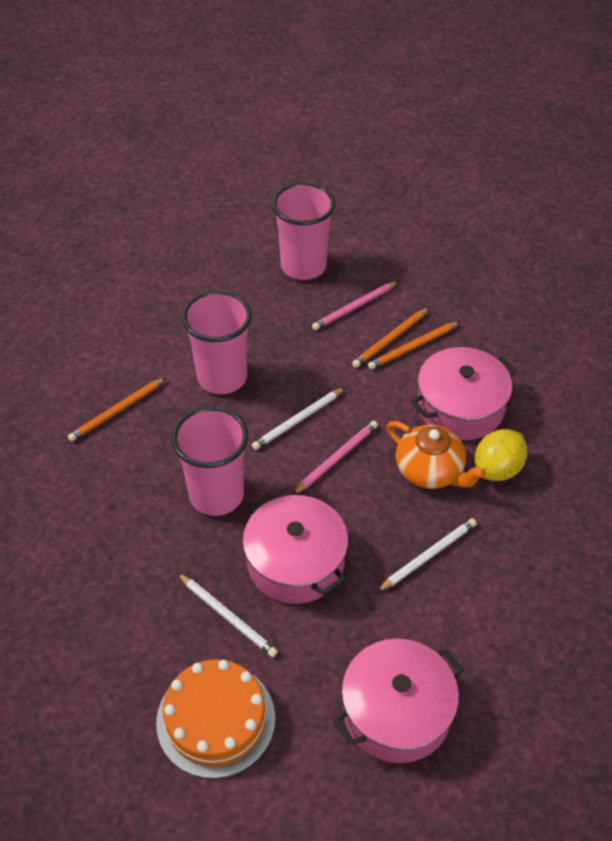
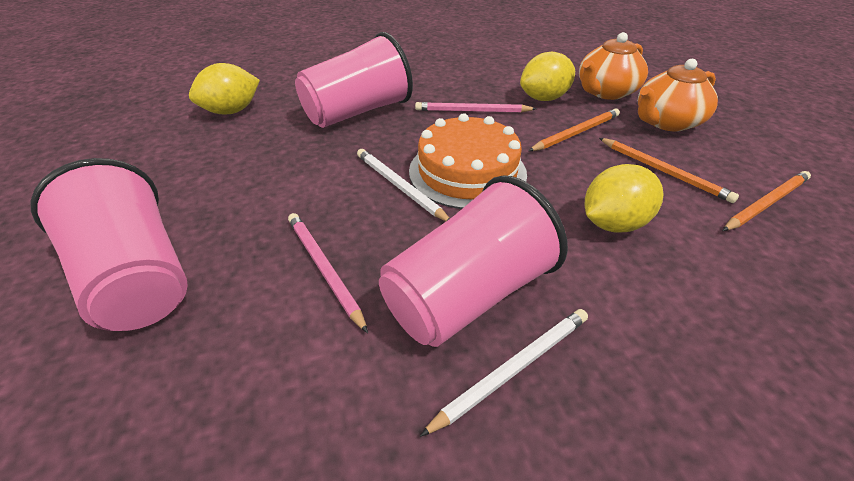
orange teapot: 1 -> 2
pink pot: 3 -> 0
white pencil: 3 -> 2
yellow lemon: 1 -> 3

